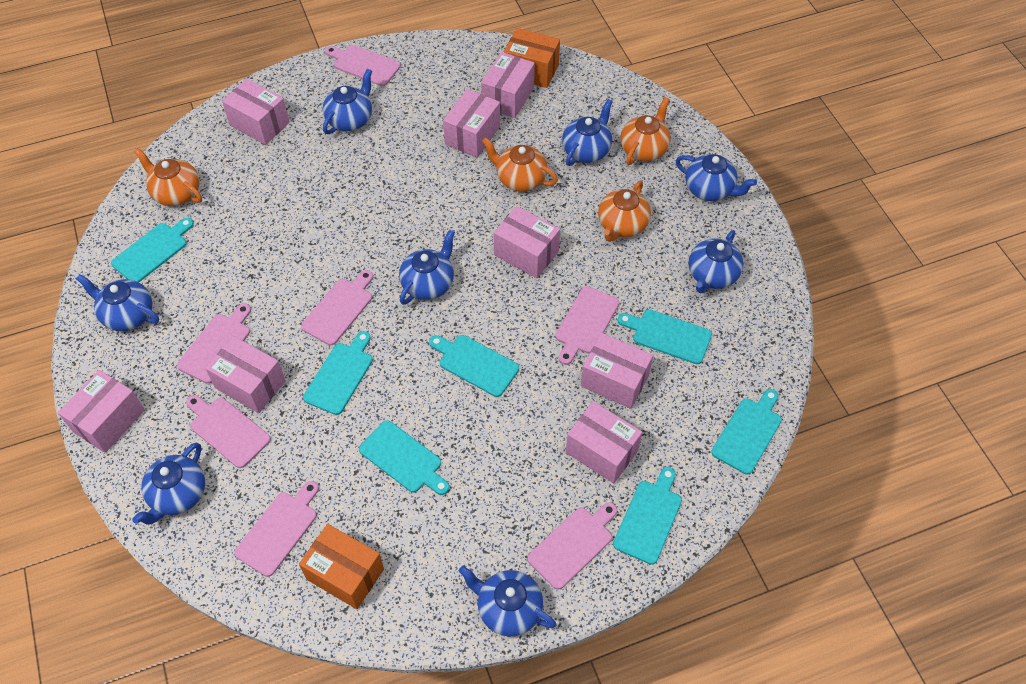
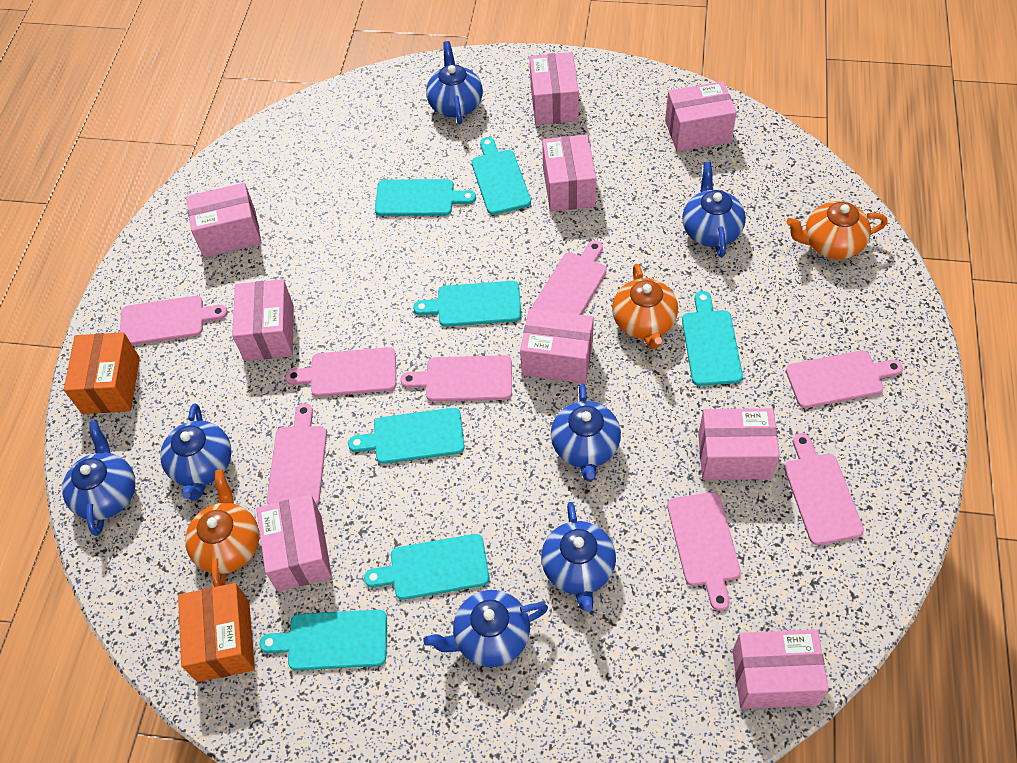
blue teapot: 8 -> 7
orange teapot: 4 -> 3
pink box: 8 -> 9
pink cutting board: 7 -> 8

